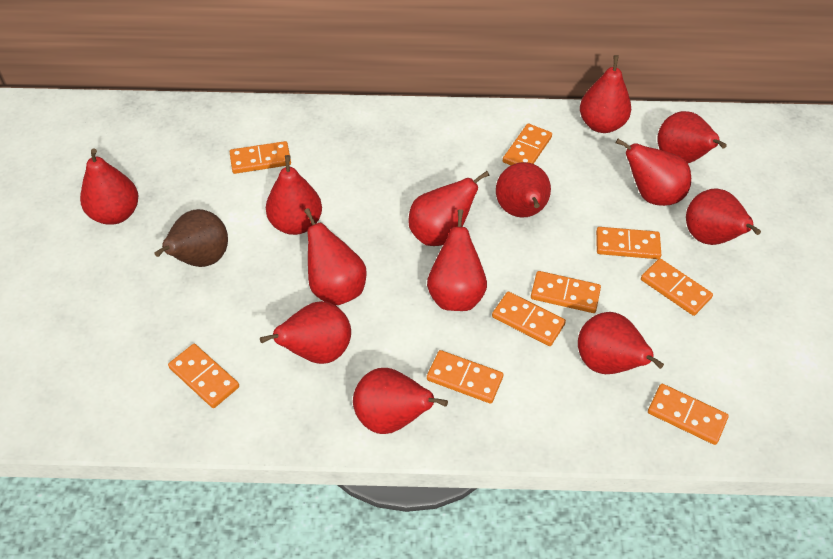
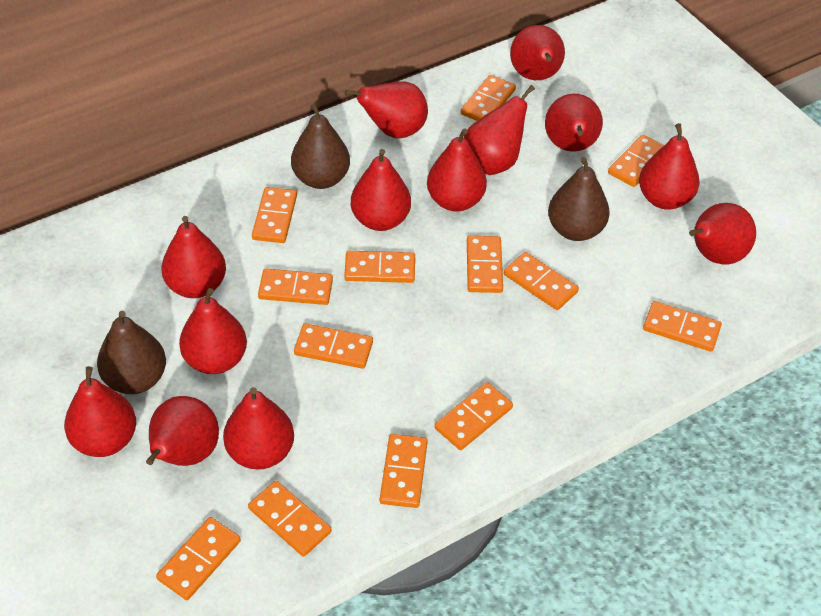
brown pear: 1 -> 3
orange domino: 9 -> 13

